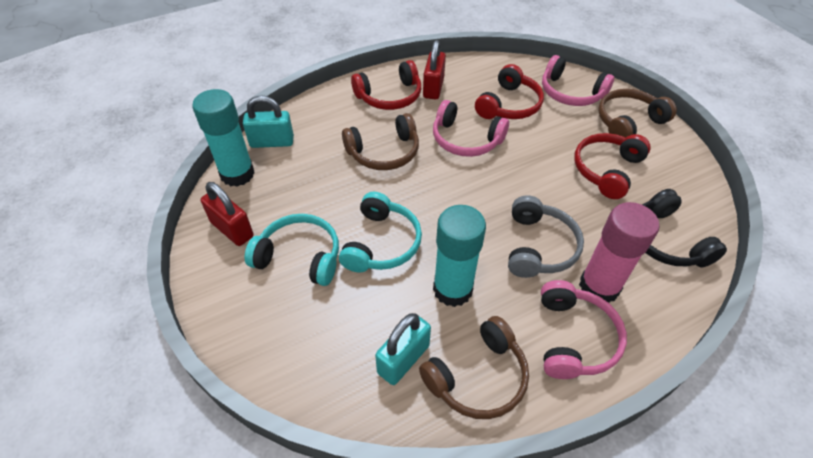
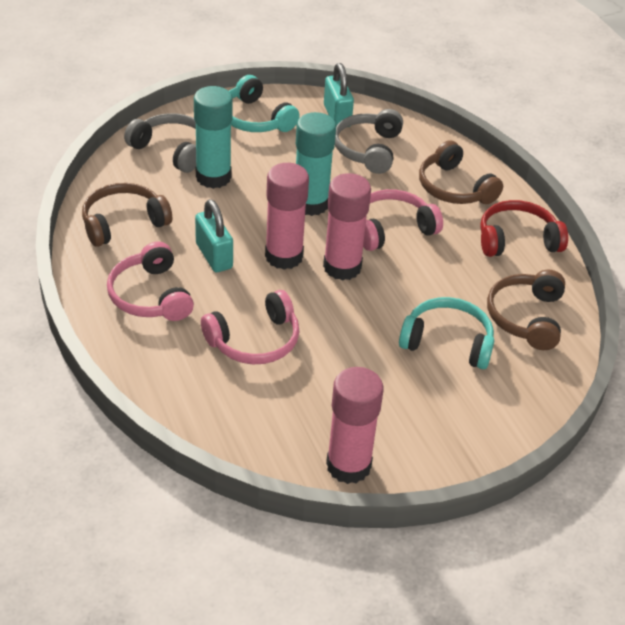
black headphones: 1 -> 0
grey headphones: 1 -> 2
pink glue stick: 1 -> 3
red headphones: 3 -> 1
red padlock: 2 -> 0

